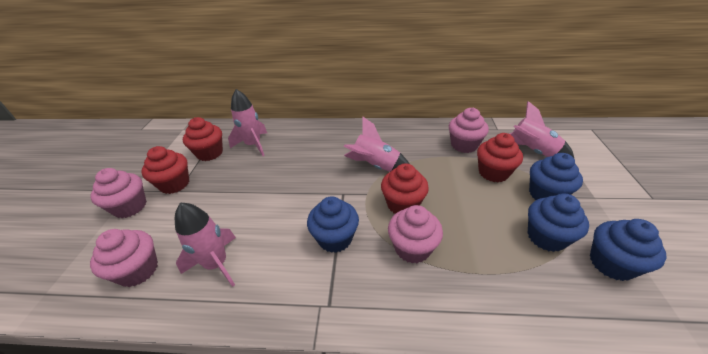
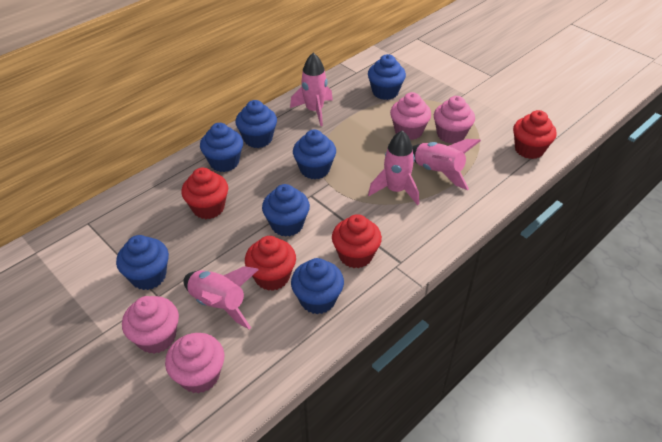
blue cupcake: 4 -> 7

